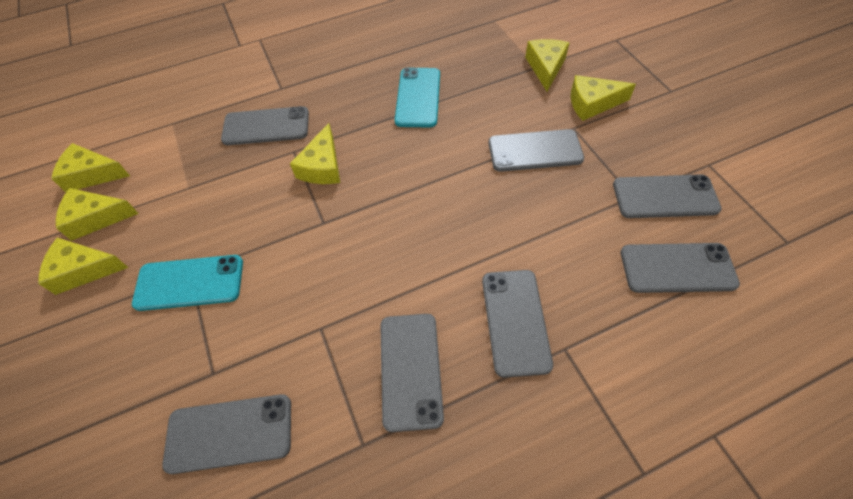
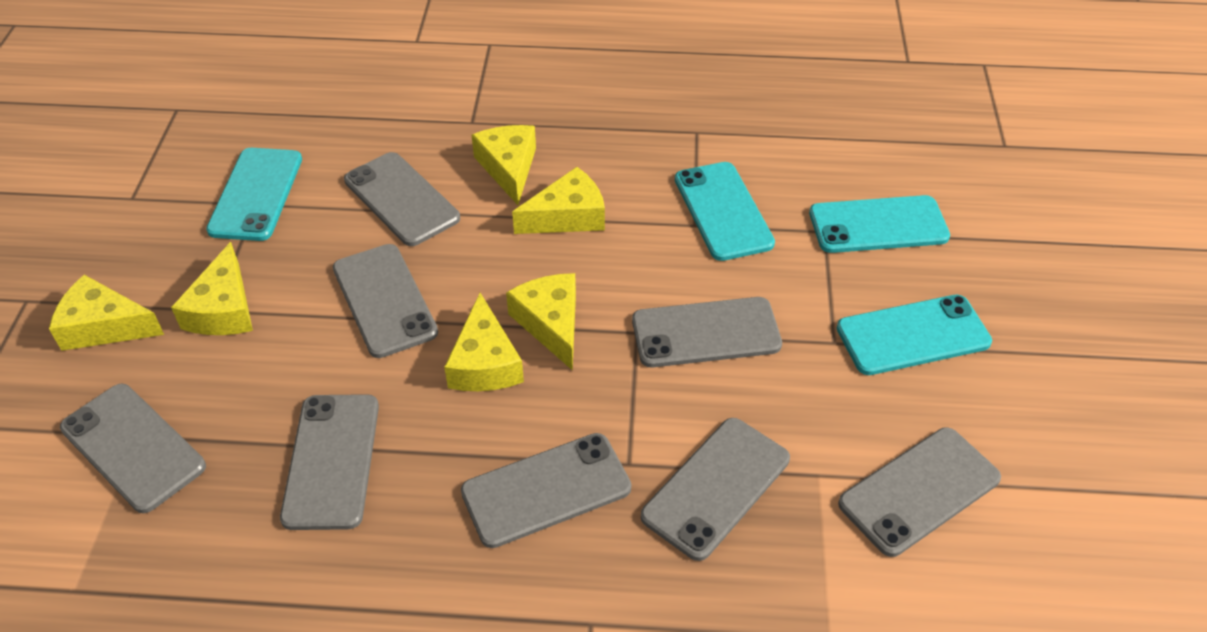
grey phone: 7 -> 8
turquoise phone: 2 -> 4

